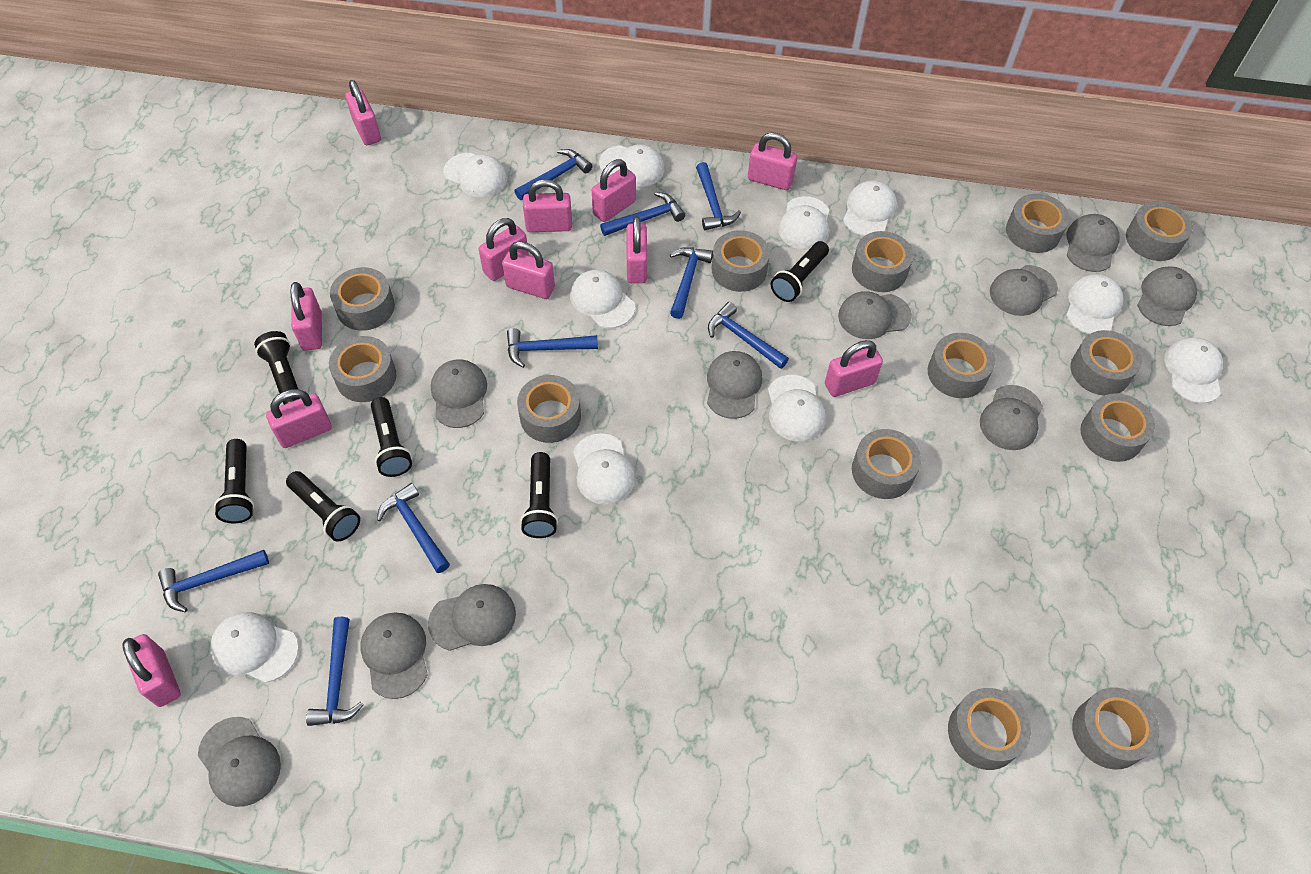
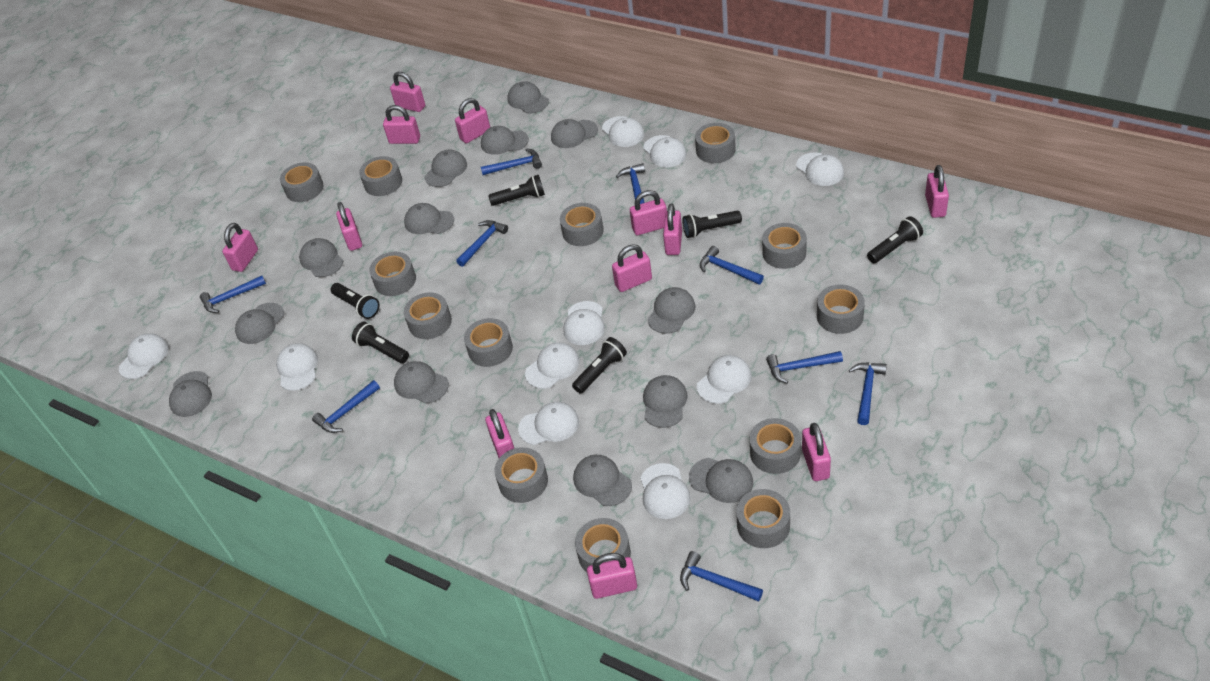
grey cap: 10 -> 13
pink padlock: 11 -> 12

